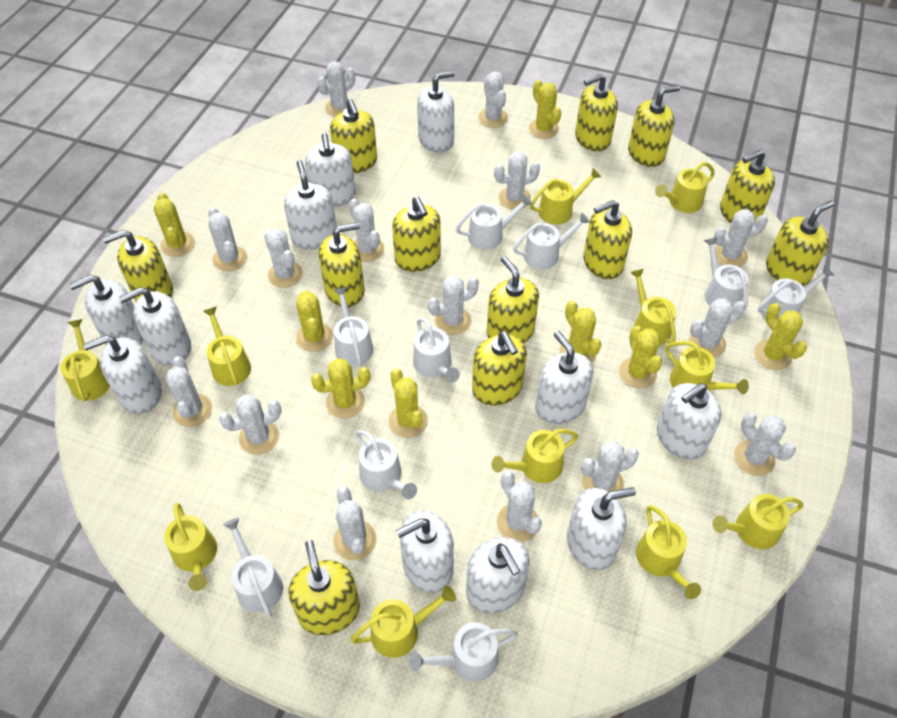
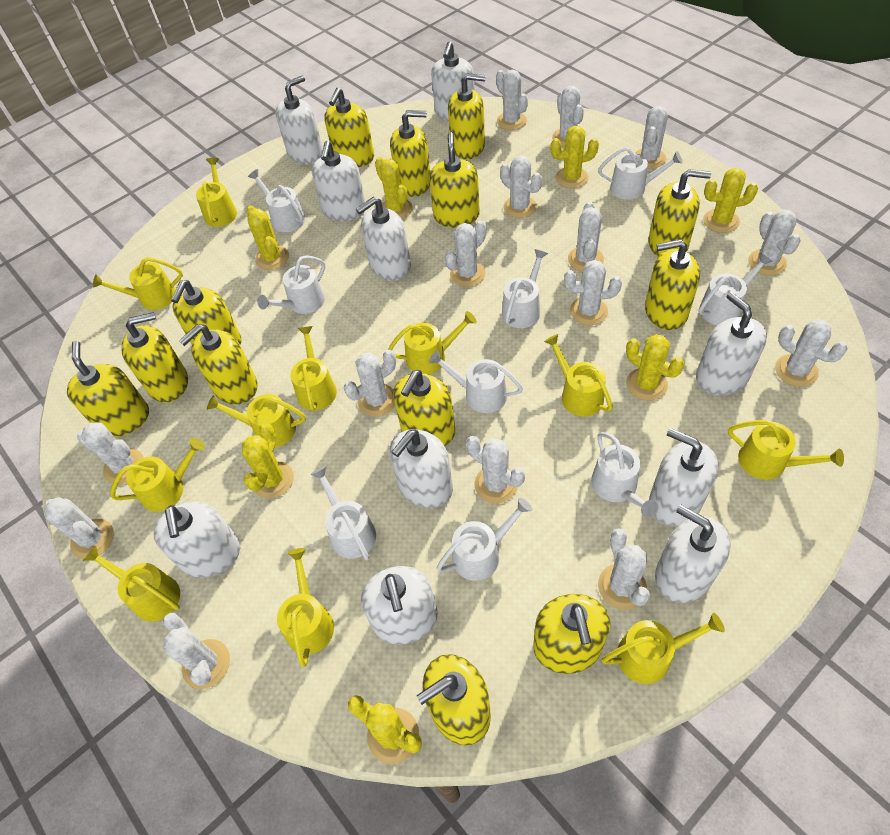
white soap dispenser: 11 -> 10
yellow cactus: 8 -> 7
yellow soap dispenser: 12 -> 13

